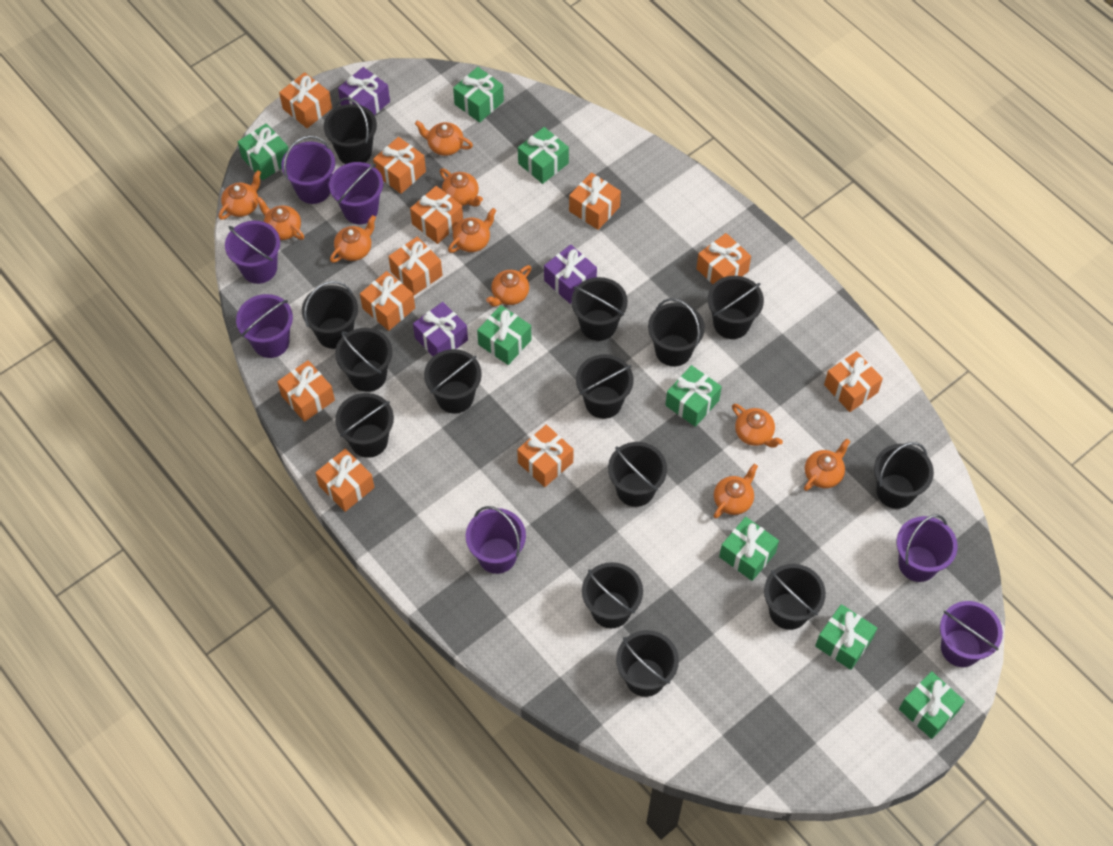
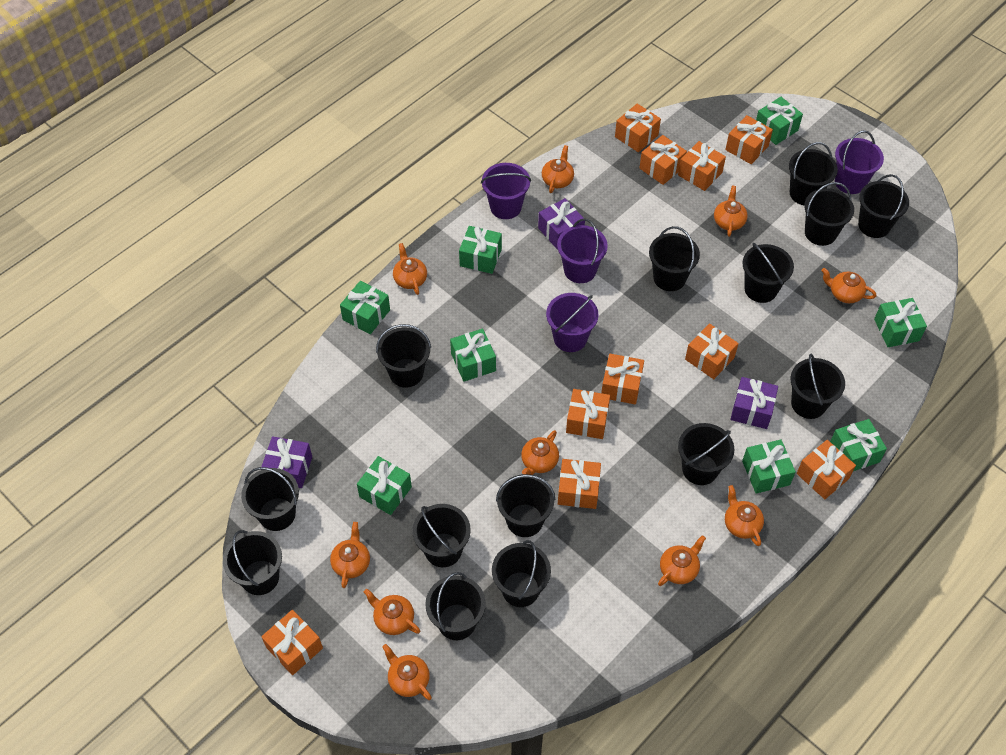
orange gift: 11 -> 10
purple bucket: 7 -> 4

